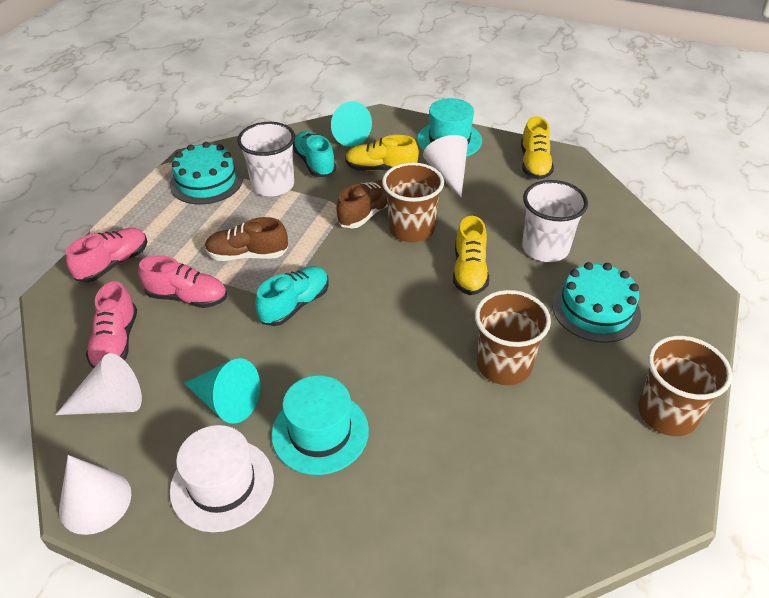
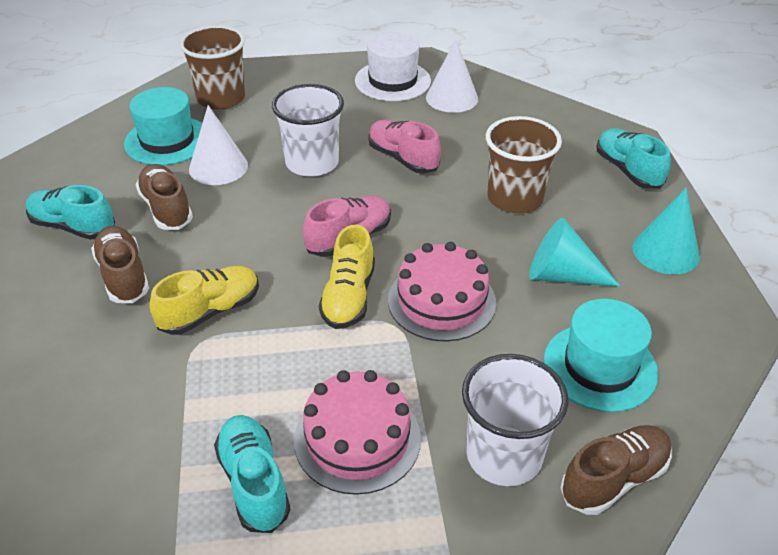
brown cup: 3 -> 2
brown shoe: 2 -> 3
pink cake: 0 -> 2
pink shoe: 3 -> 2
turquoise cake: 2 -> 0
turquoise shoe: 2 -> 3
white cone: 3 -> 2
yellow shoe: 3 -> 2

